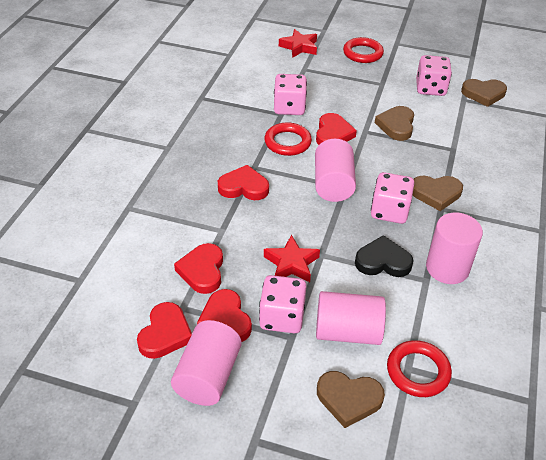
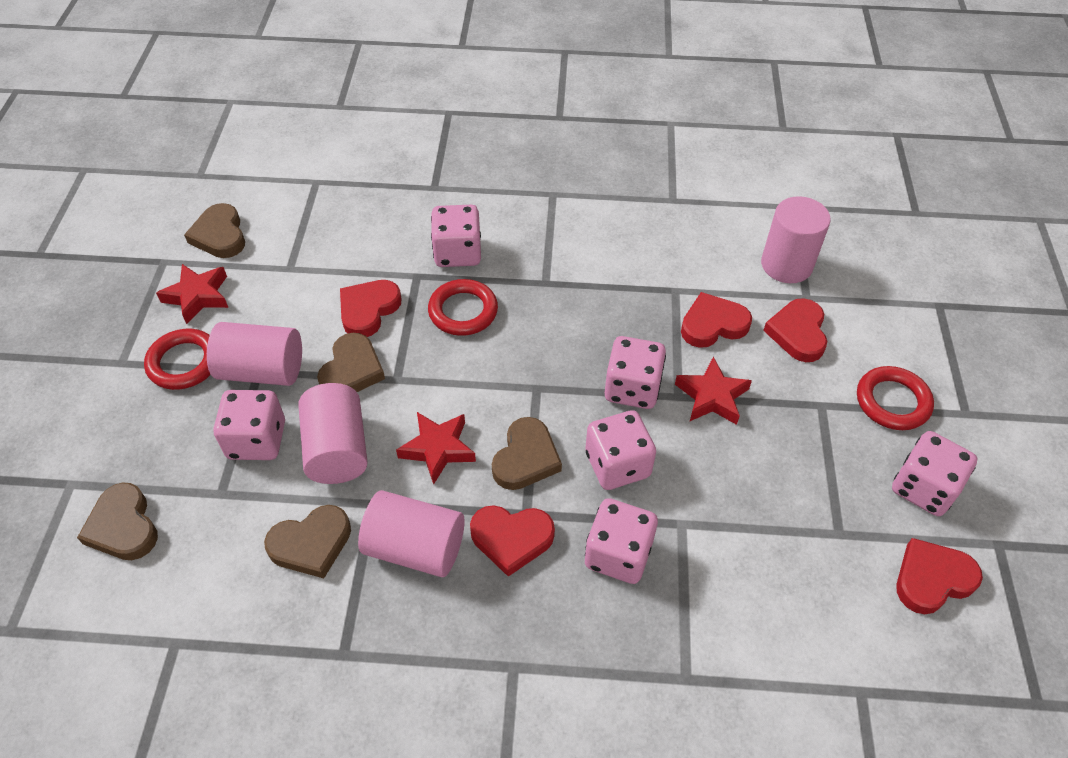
black heart: 1 -> 0
brown heart: 4 -> 5
pink dice: 4 -> 6
red star: 2 -> 3

